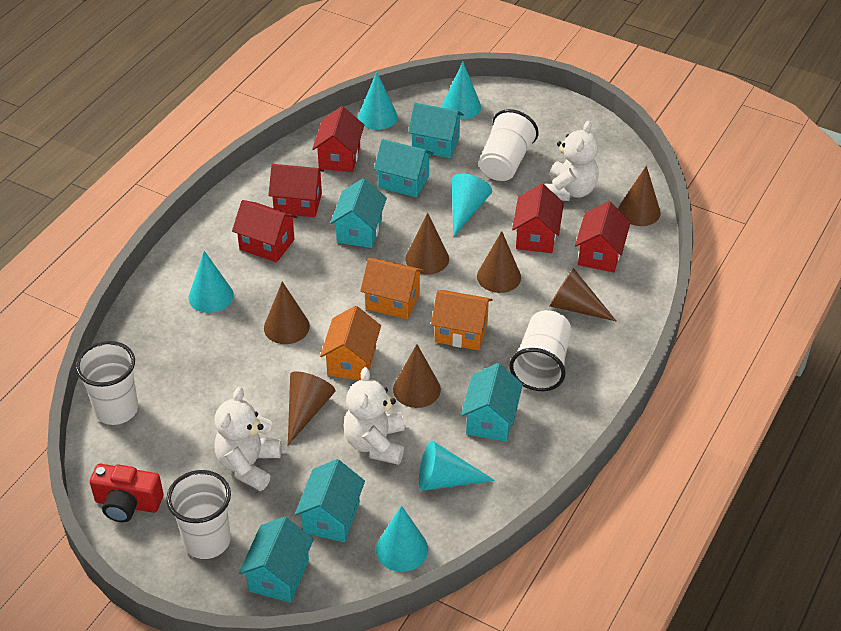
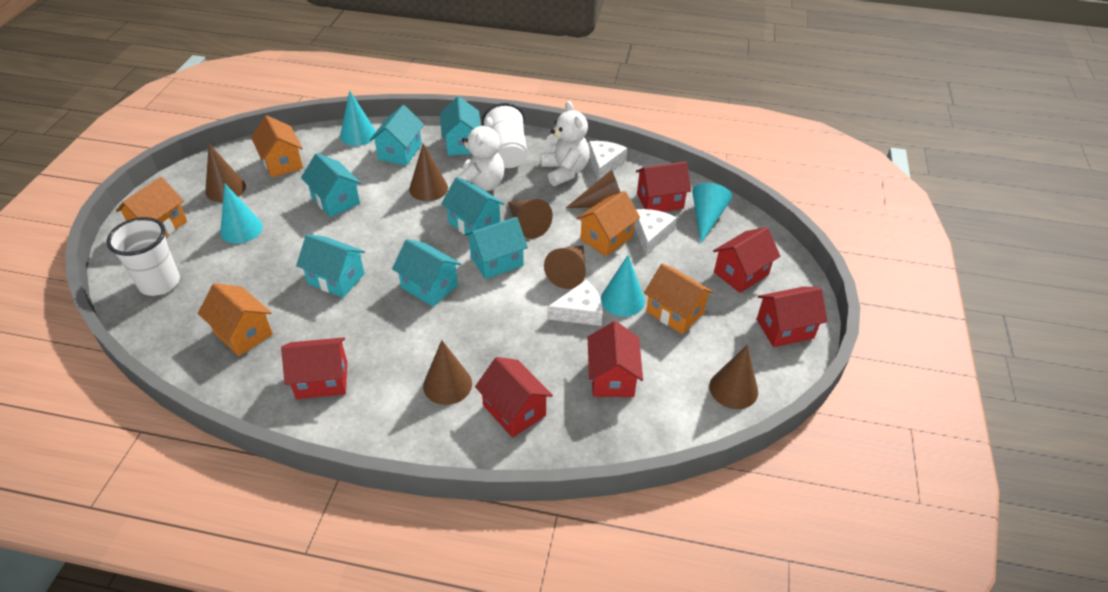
orange house: 3 -> 5
red camera: 1 -> 0
red house: 5 -> 6
turquoise cone: 6 -> 4
turquoise house: 6 -> 7
white cheese: 0 -> 3
white cup: 4 -> 2
white teddy bear: 3 -> 2

